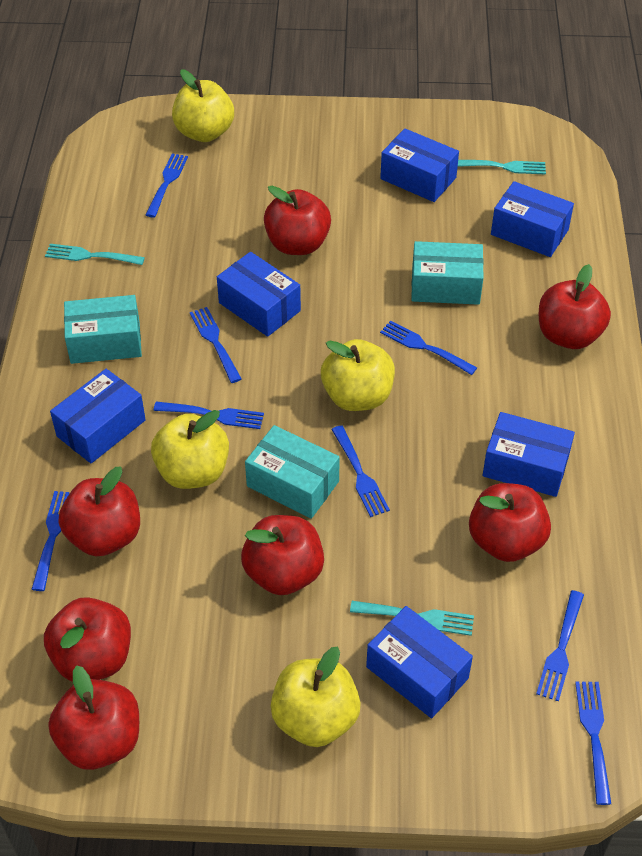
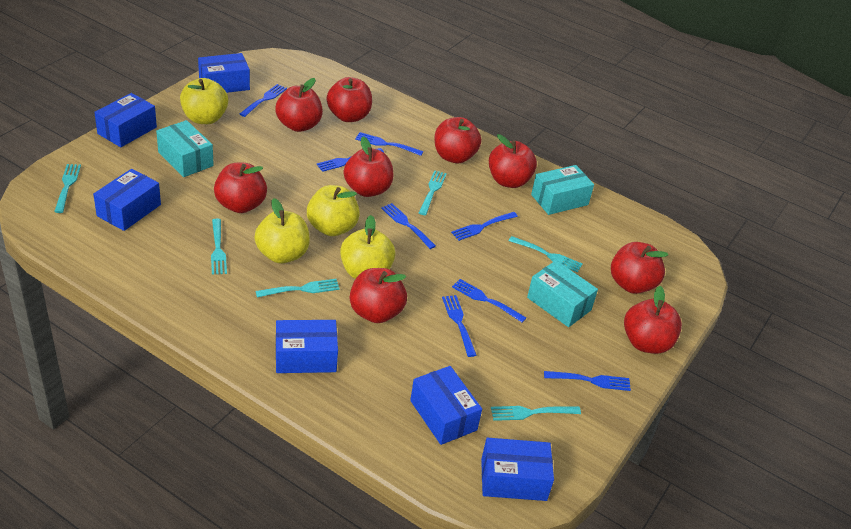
red apple: 7 -> 9
turquoise fork: 3 -> 6

